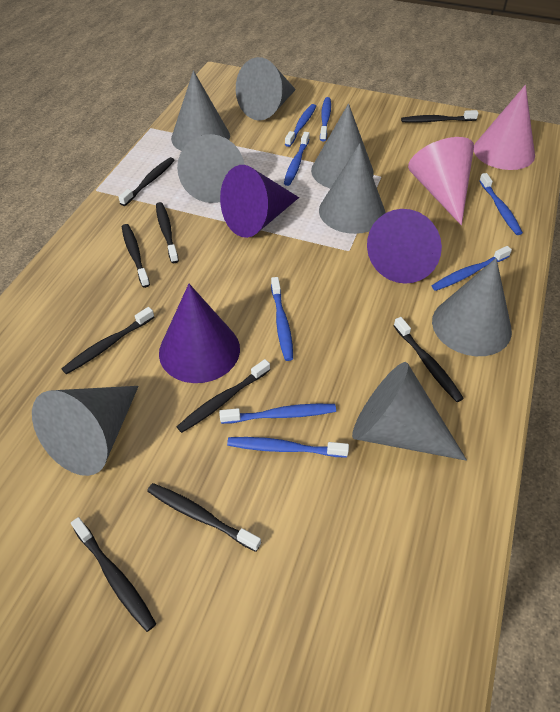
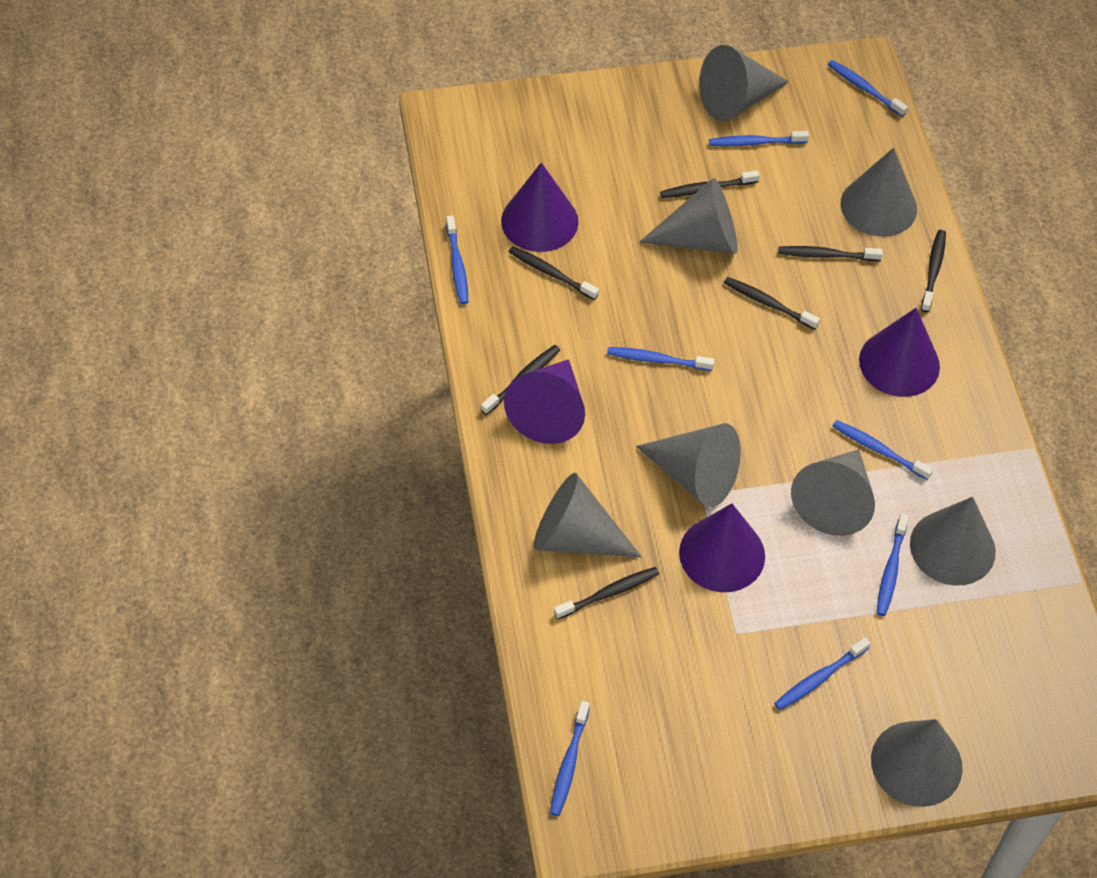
black toothbrush: 9 -> 7
pink cone: 2 -> 0
purple cone: 3 -> 4

